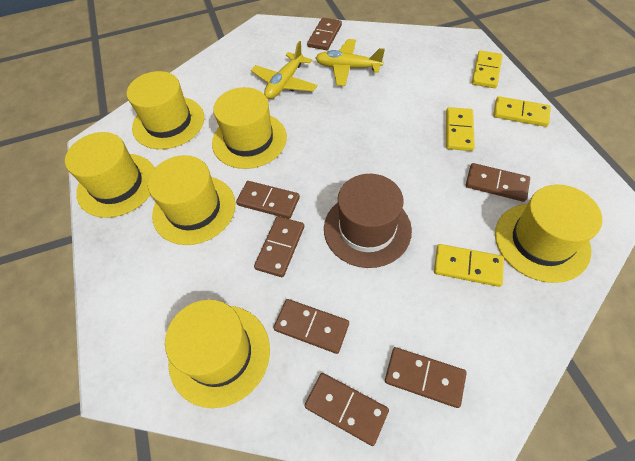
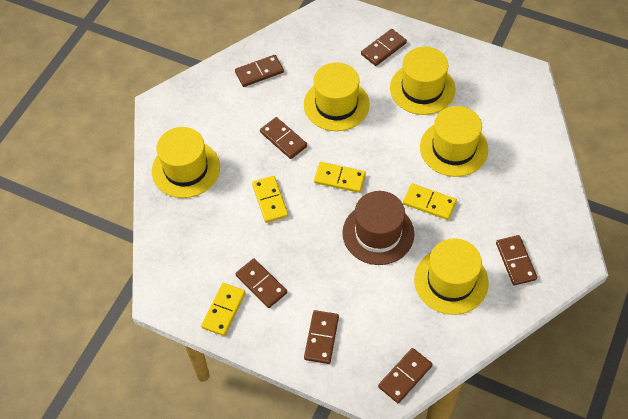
yellow hat: 6 -> 5
yellow plane: 2 -> 0

